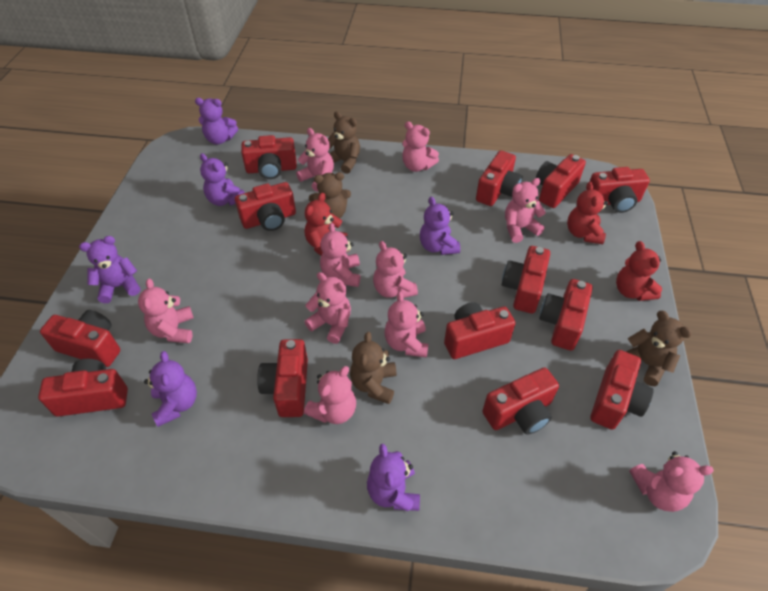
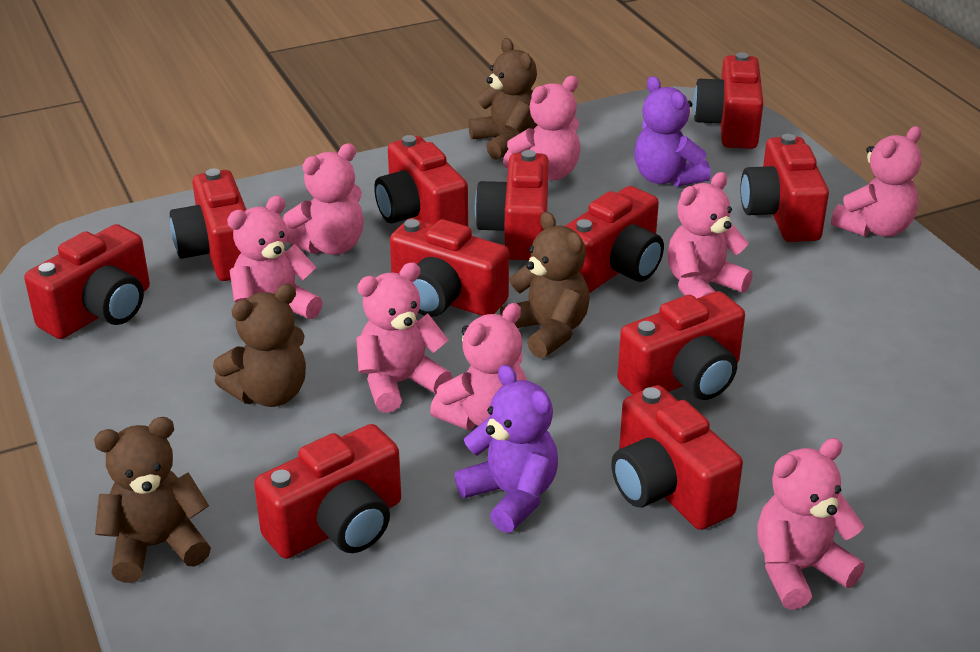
pink teddy bear: 10 -> 8
purple teddy bear: 6 -> 2
red camera: 13 -> 11
red teddy bear: 3 -> 0

